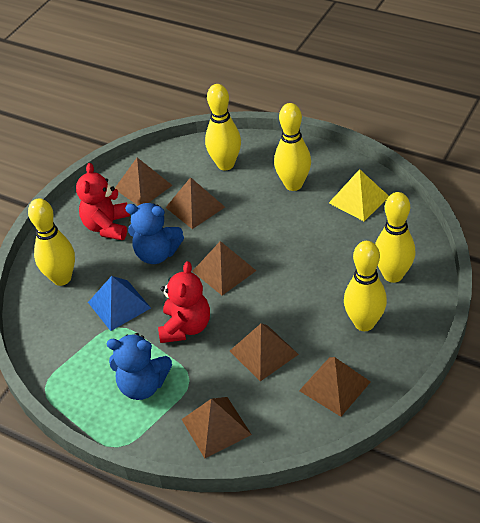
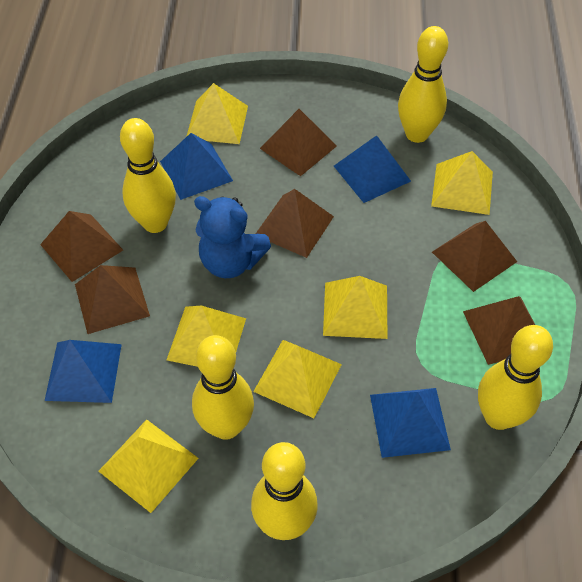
blue pyramid: 1 -> 4
blue teddy bear: 2 -> 1
red teddy bear: 2 -> 0
yellow pyramid: 1 -> 6

